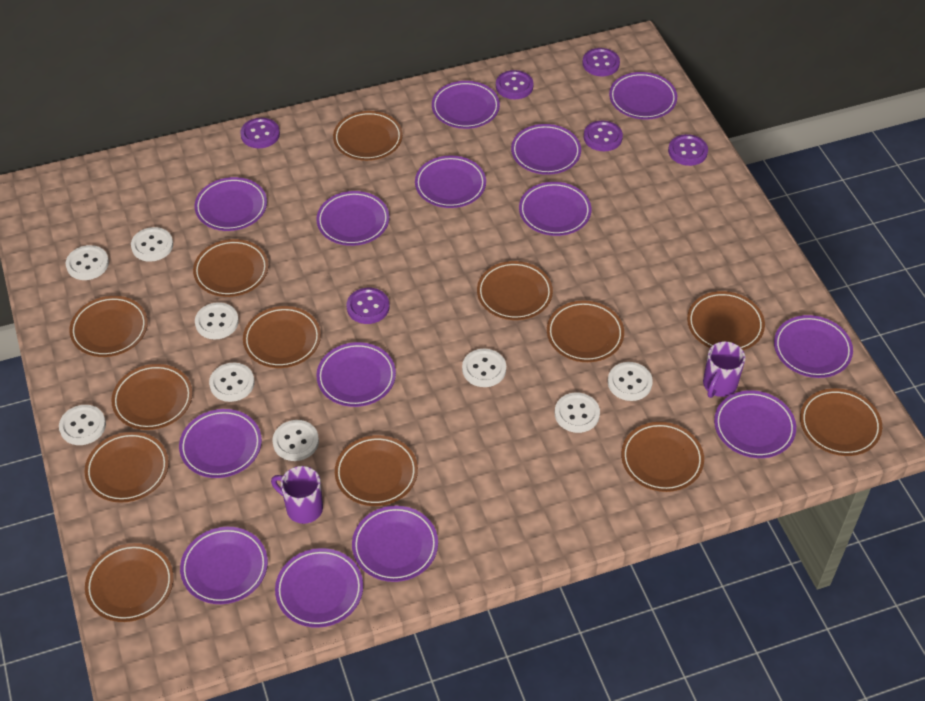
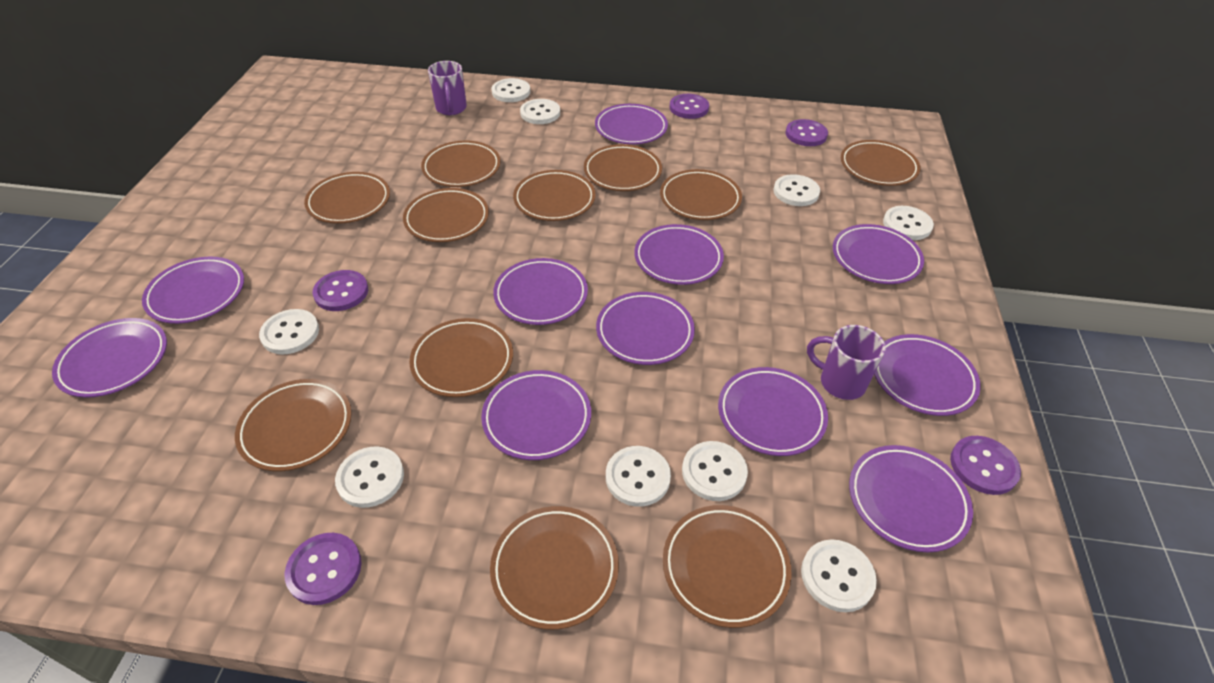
brown plate: 13 -> 11
purple button: 6 -> 5
purple plate: 14 -> 11

